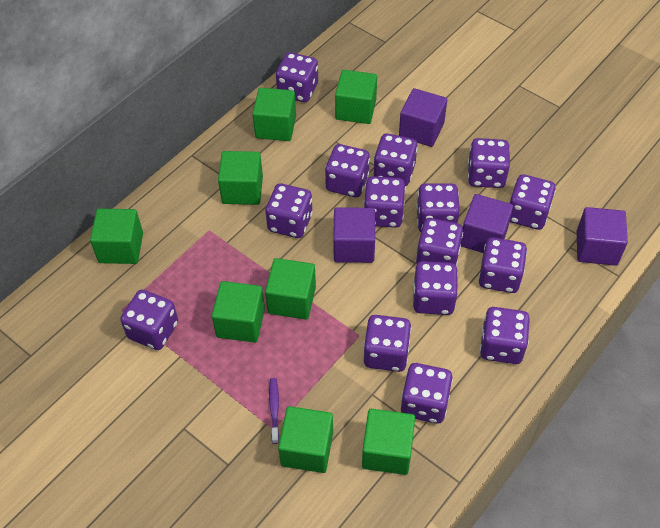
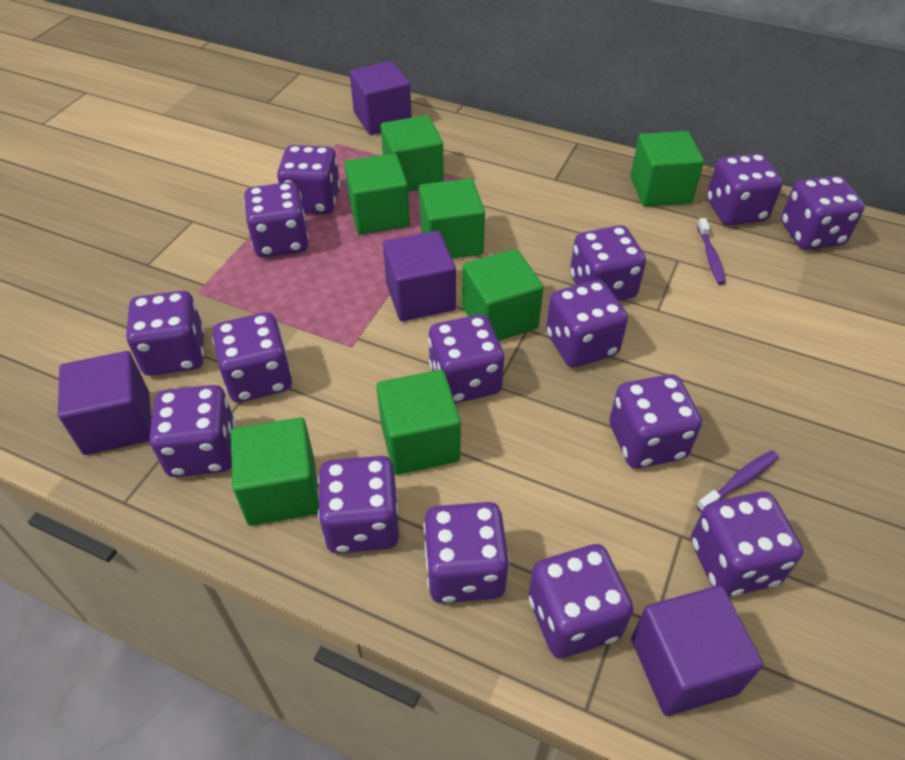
green cube: 8 -> 7
purple toothbrush: 1 -> 2

